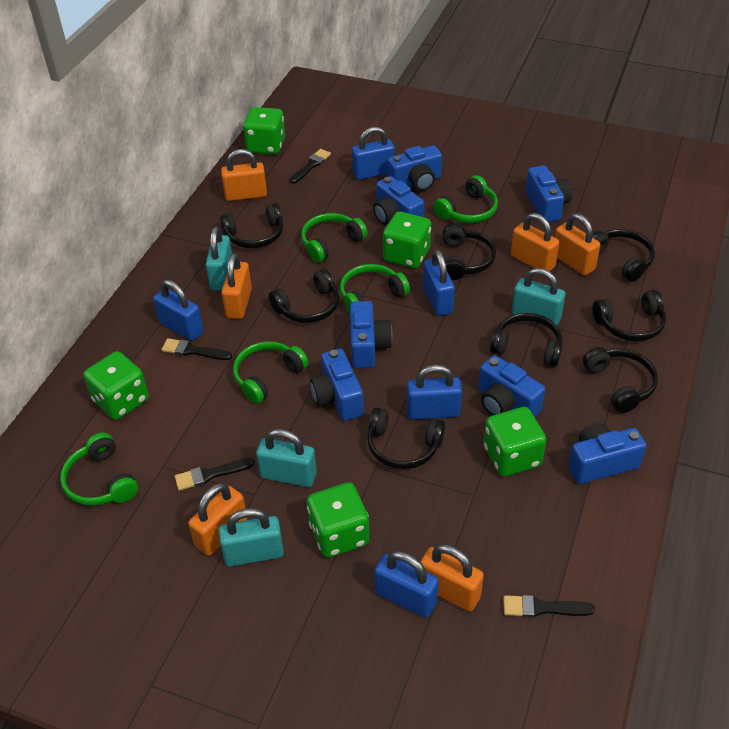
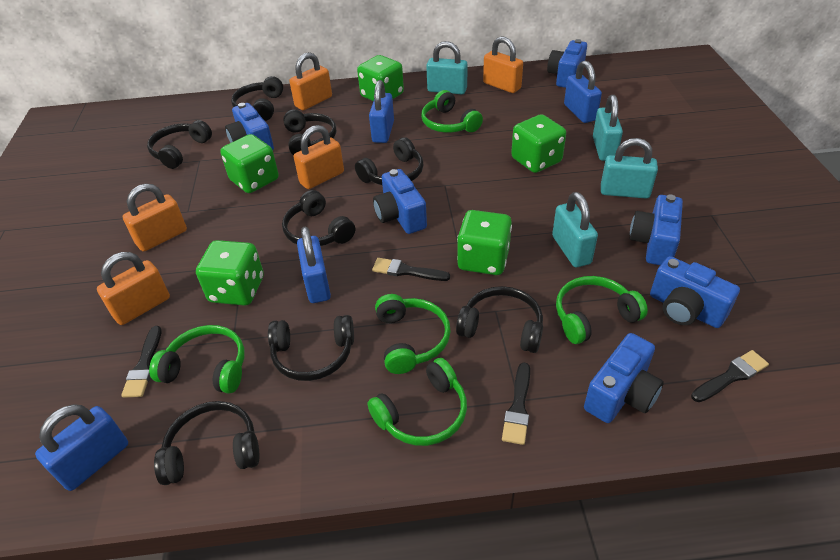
blue camera: 7 -> 6
blue padlock: 5 -> 4
orange padlock: 6 -> 5

